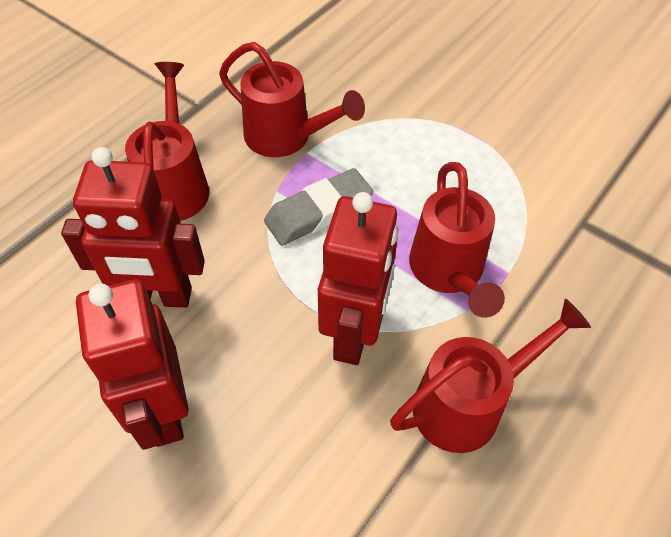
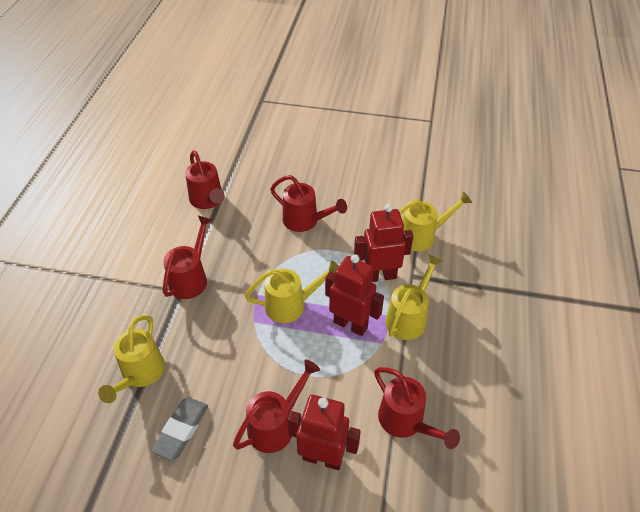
red watering can: 4 -> 5
yellow watering can: 0 -> 4

